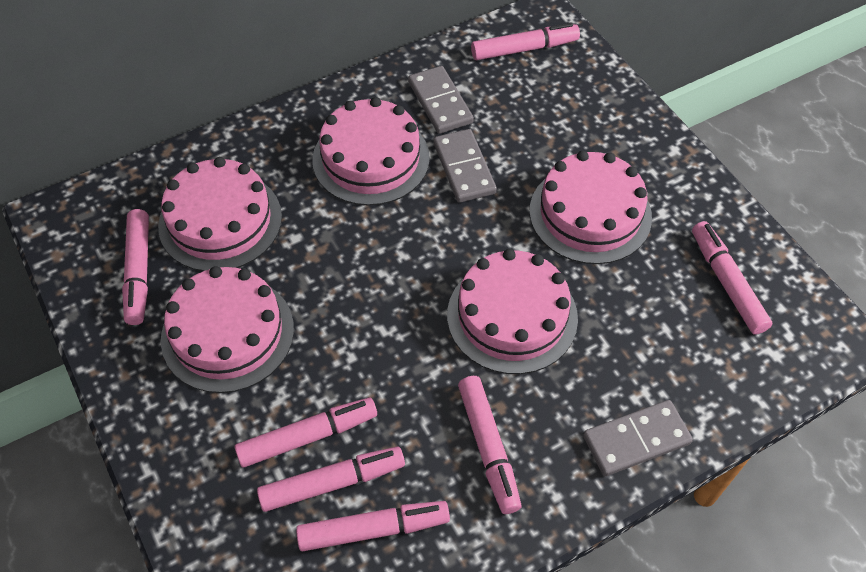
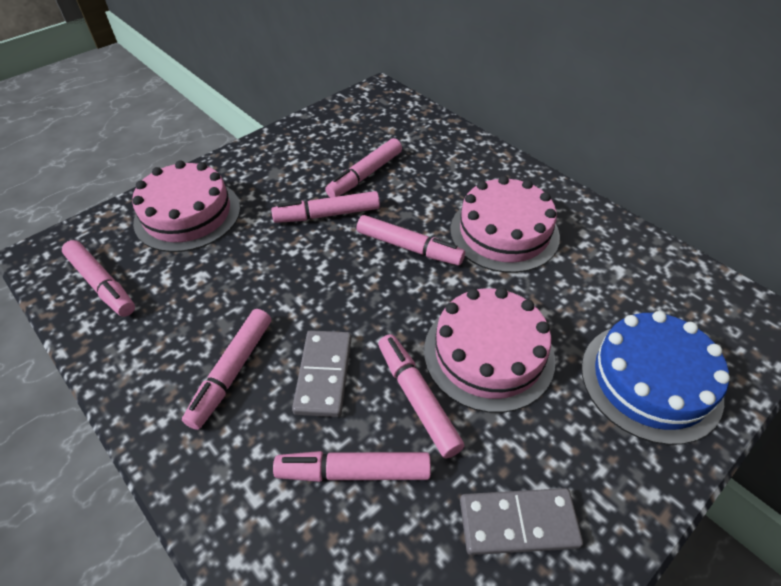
blue cake: 0 -> 1
grey domino: 3 -> 2
pink cake: 5 -> 3

